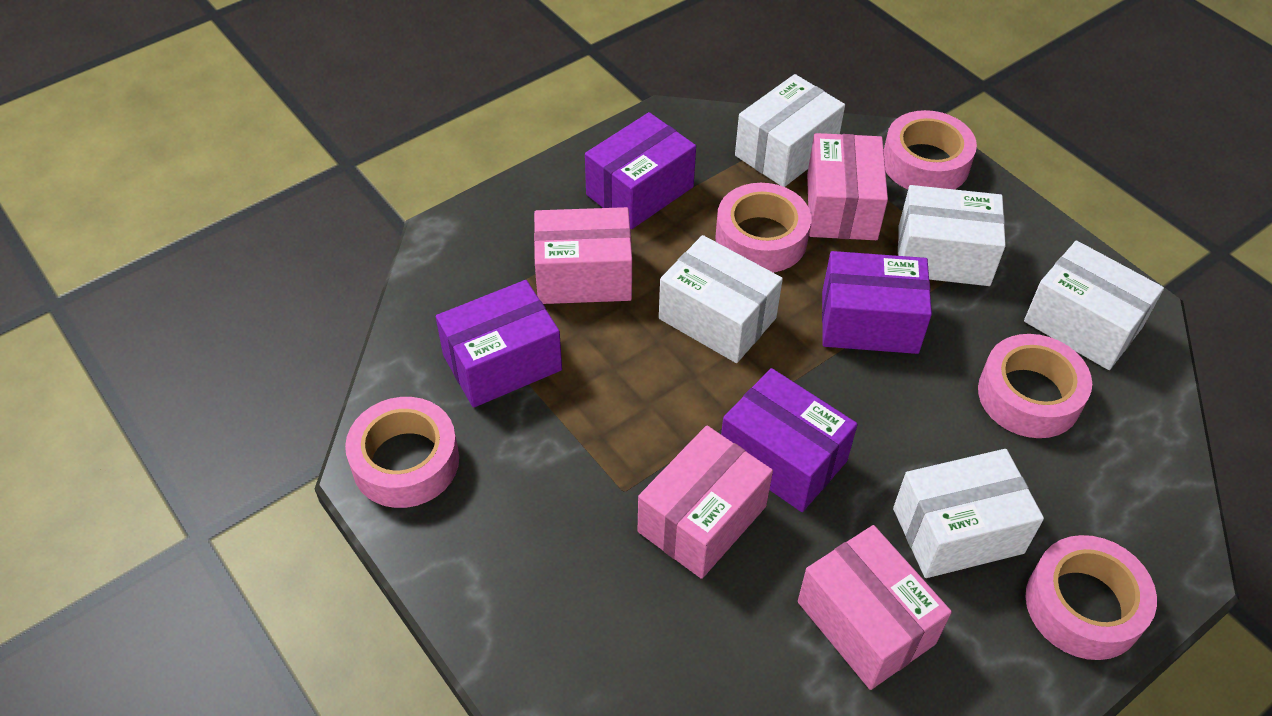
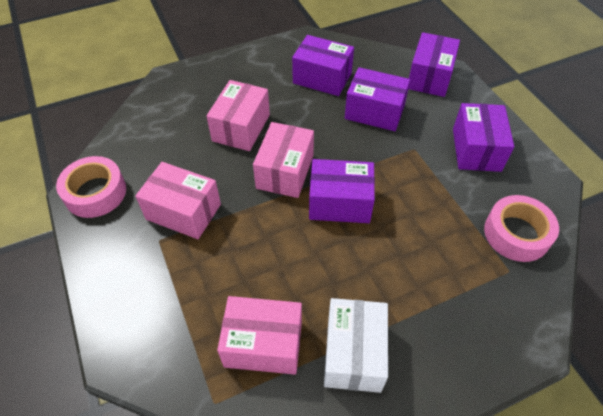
pink tape: 5 -> 2
purple box: 4 -> 5
white box: 5 -> 1

